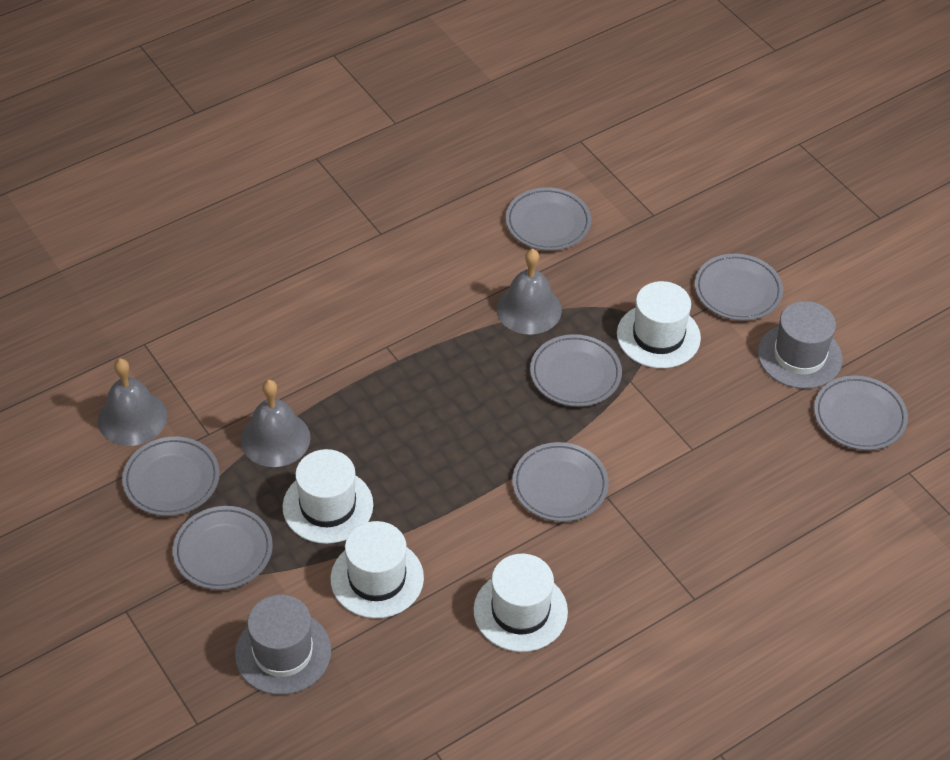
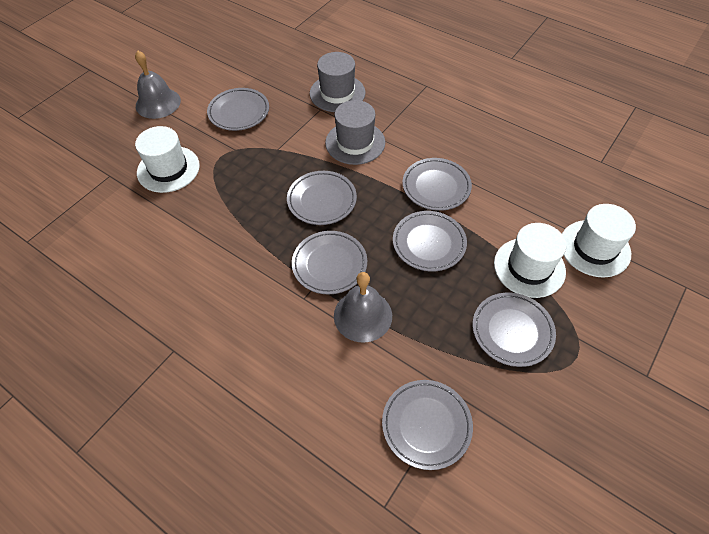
grey bell: 3 -> 2
white hat: 4 -> 3

